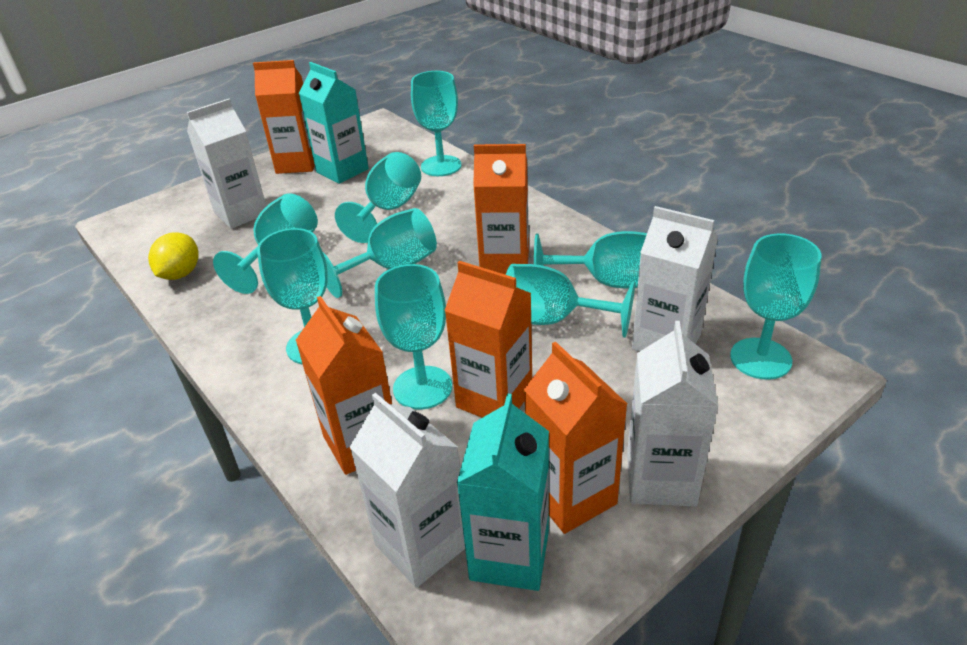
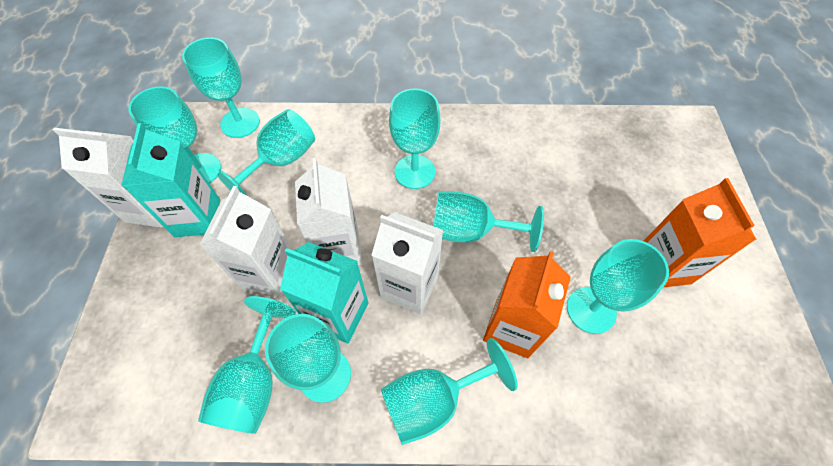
orange carton: 5 -> 2
yellow lemon: 1 -> 0

